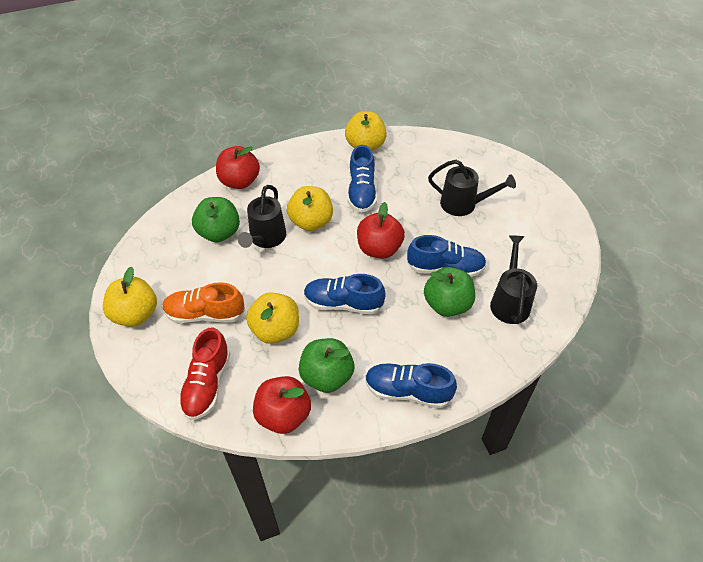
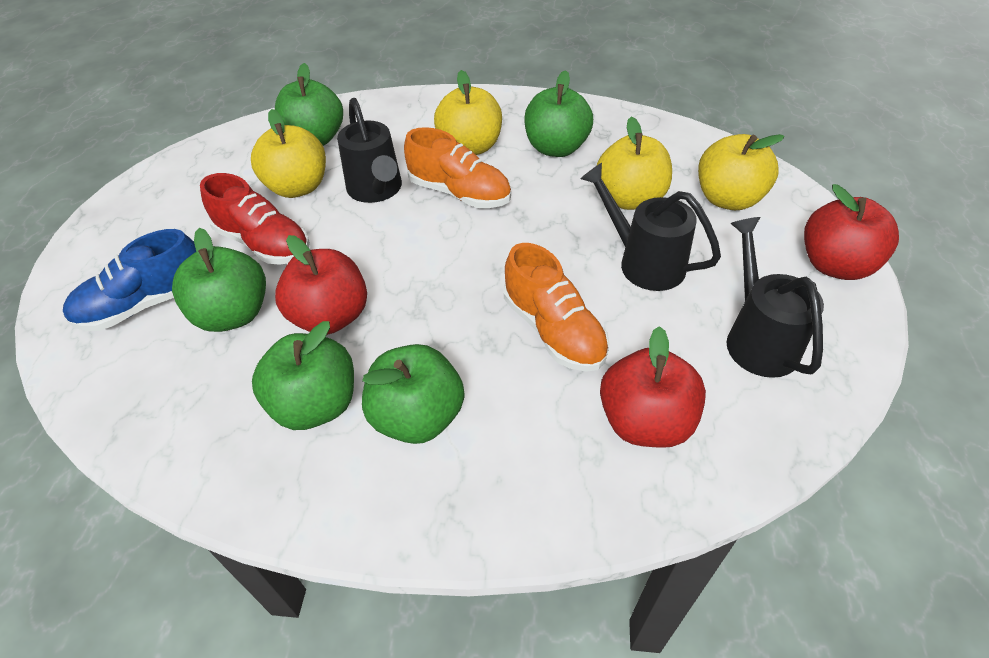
blue shoe: 4 -> 1
green apple: 3 -> 5
orange shoe: 1 -> 2

